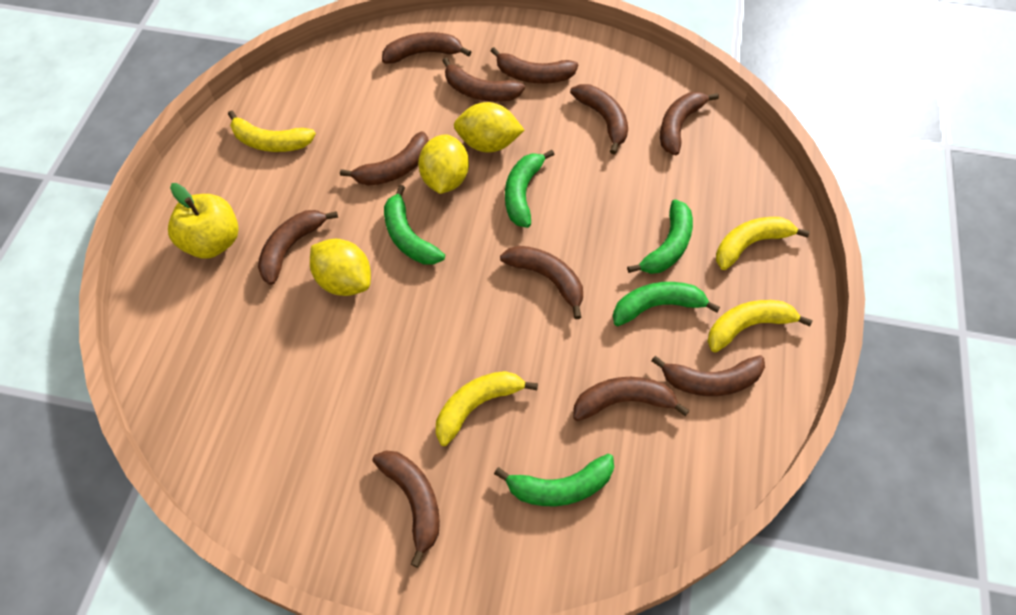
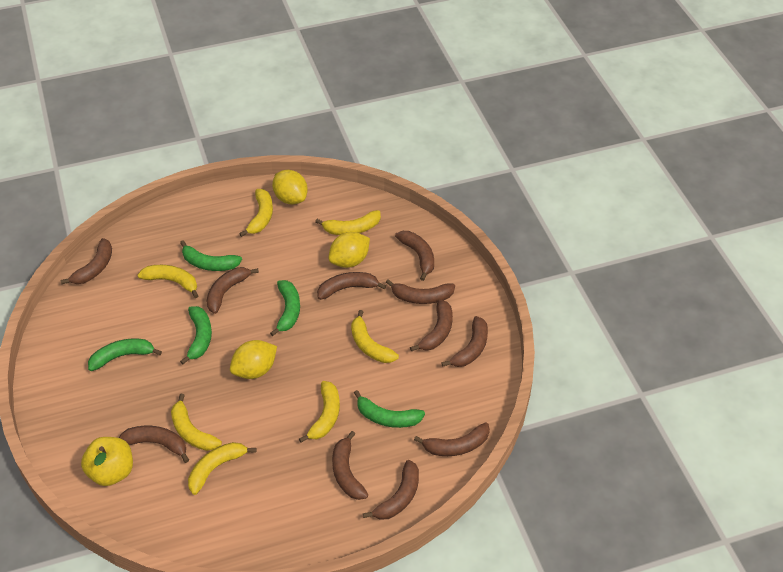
yellow banana: 4 -> 7

